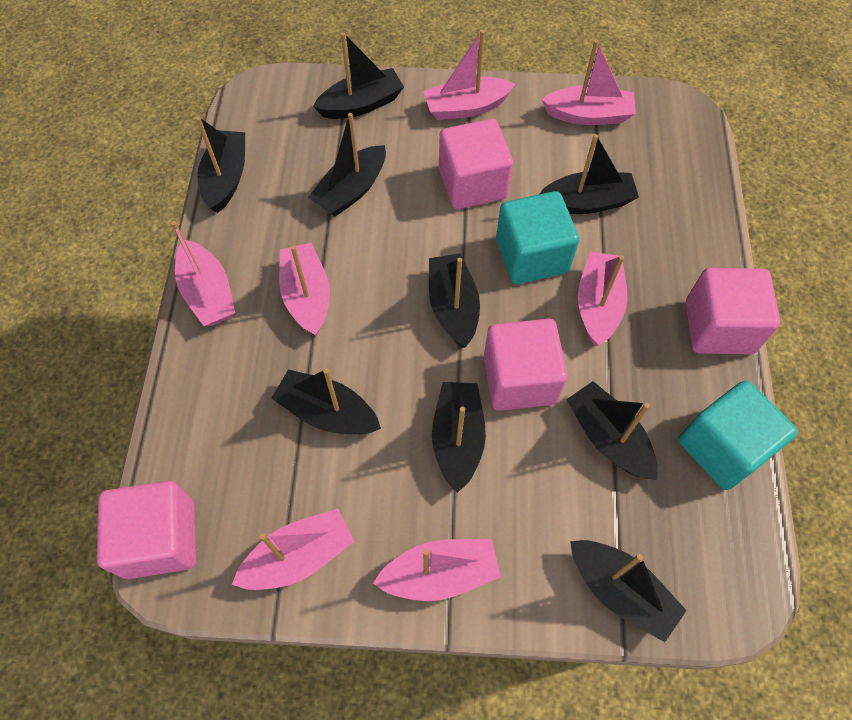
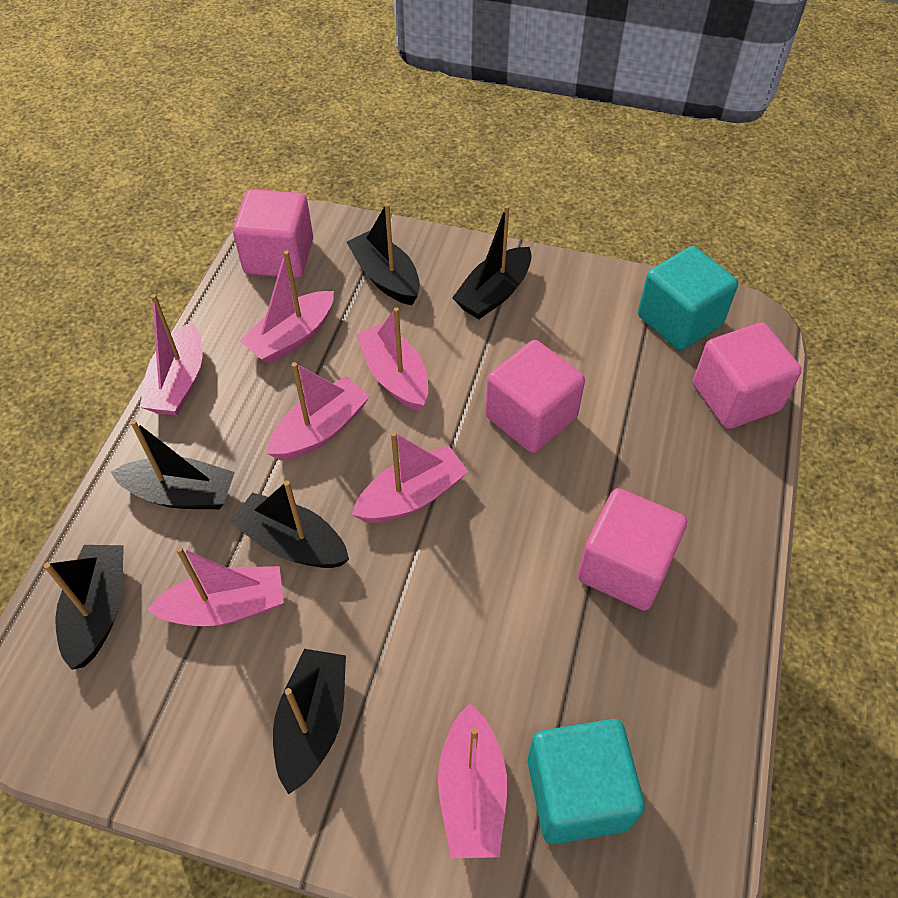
black boat: 9 -> 6

